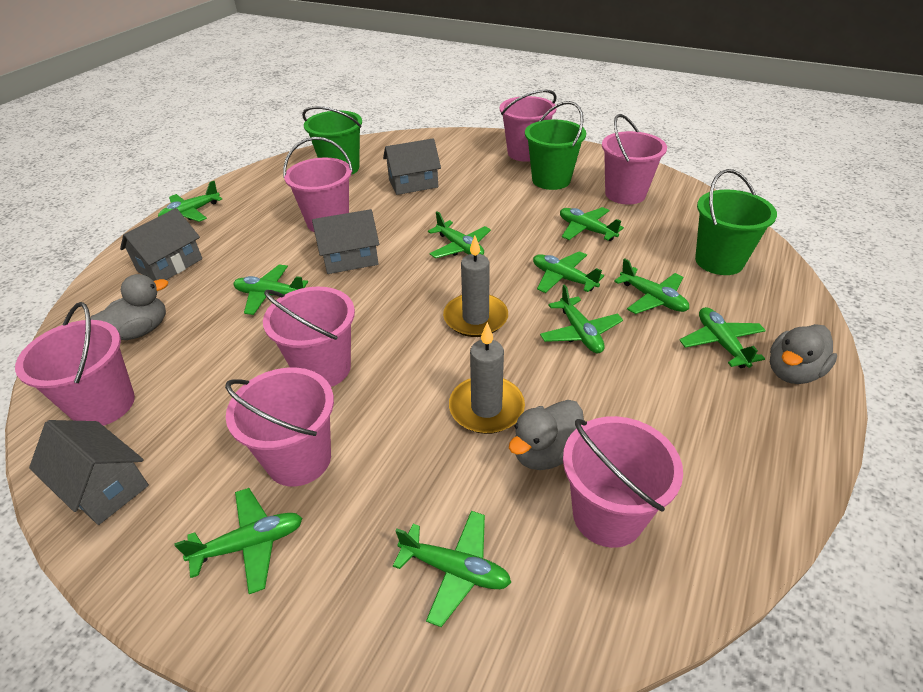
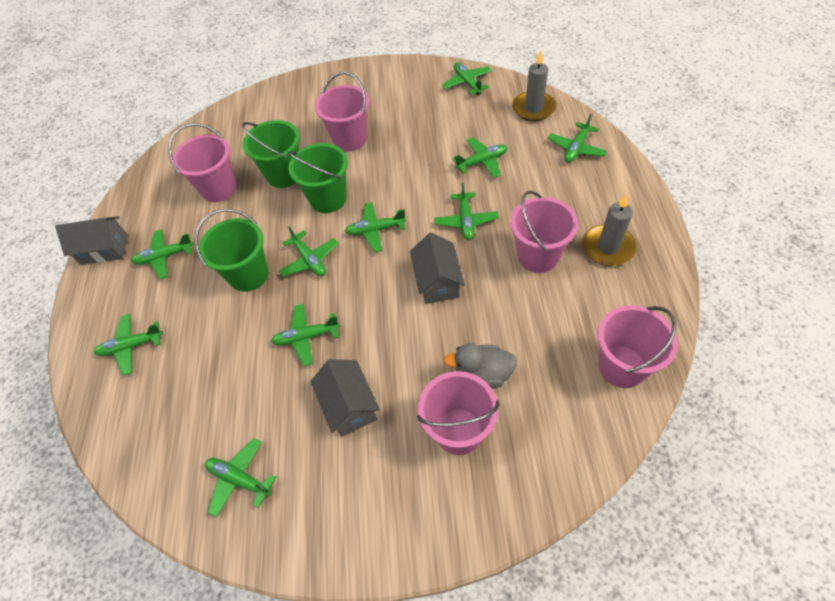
grey duck: 3 -> 1
grey house: 4 -> 3
pink bucket: 7 -> 5

